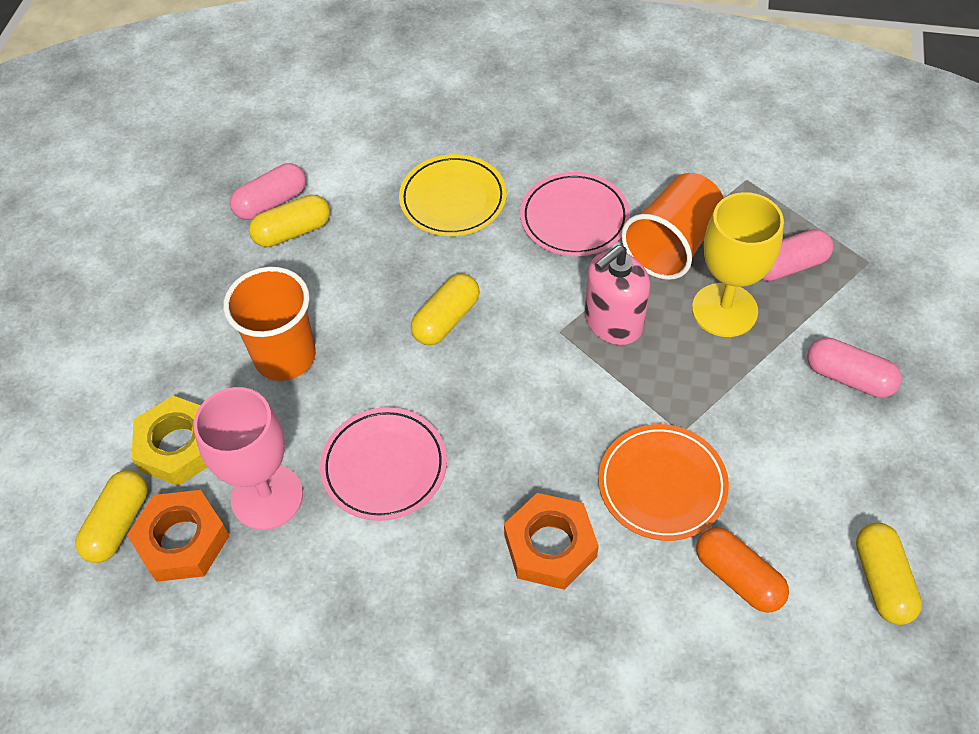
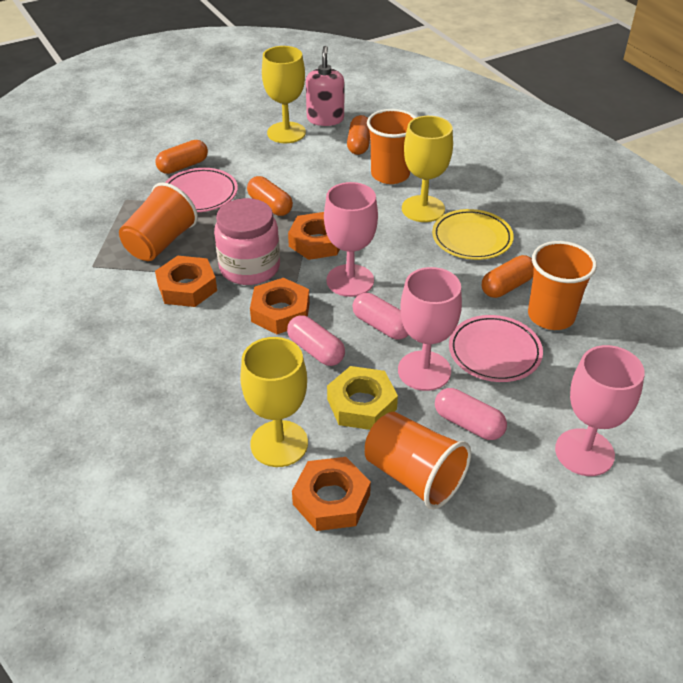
orange capsule: 1 -> 4
orange cup: 2 -> 4
orange nut: 2 -> 4
orange plate: 1 -> 0
pink goblet: 1 -> 3
pink jar: 0 -> 1
yellow capsule: 4 -> 0
yellow goblet: 1 -> 3

